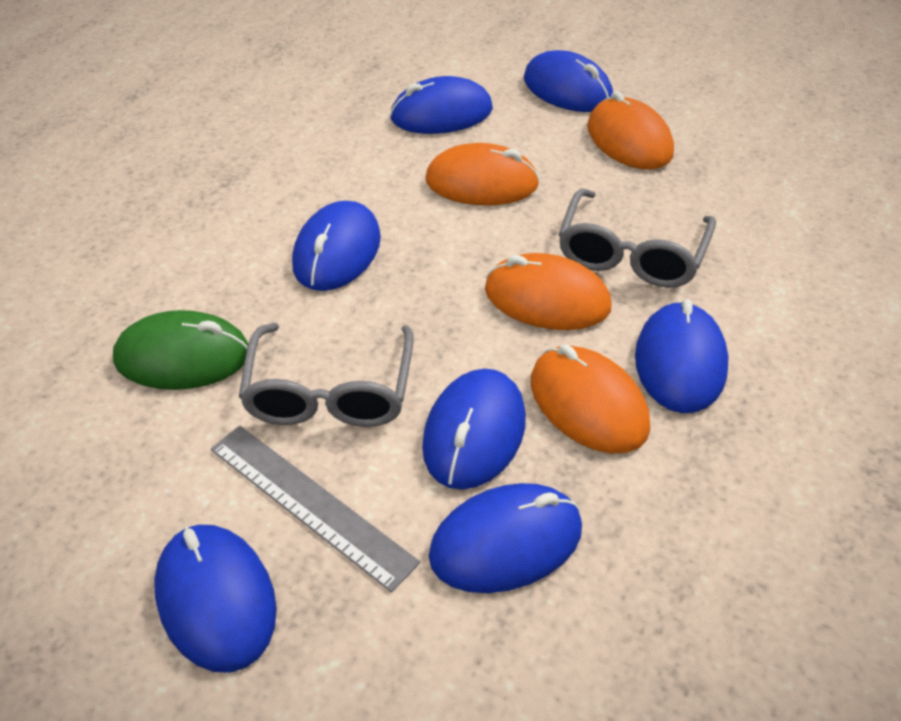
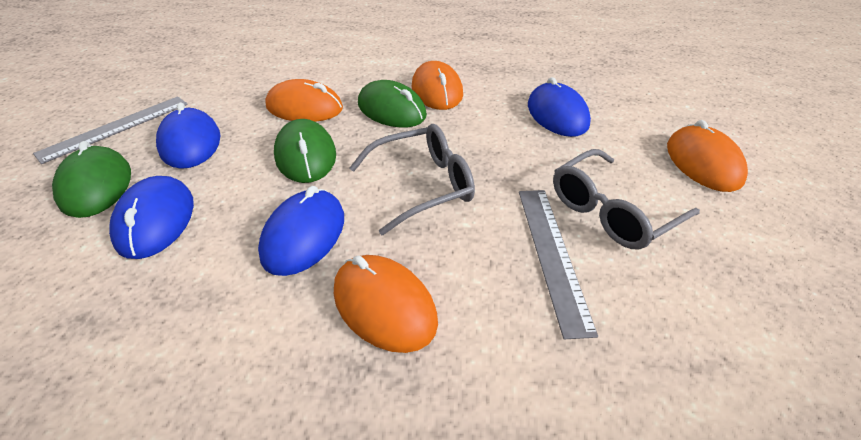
blue mouse: 7 -> 4
green mouse: 1 -> 3
grey ruler: 1 -> 2

